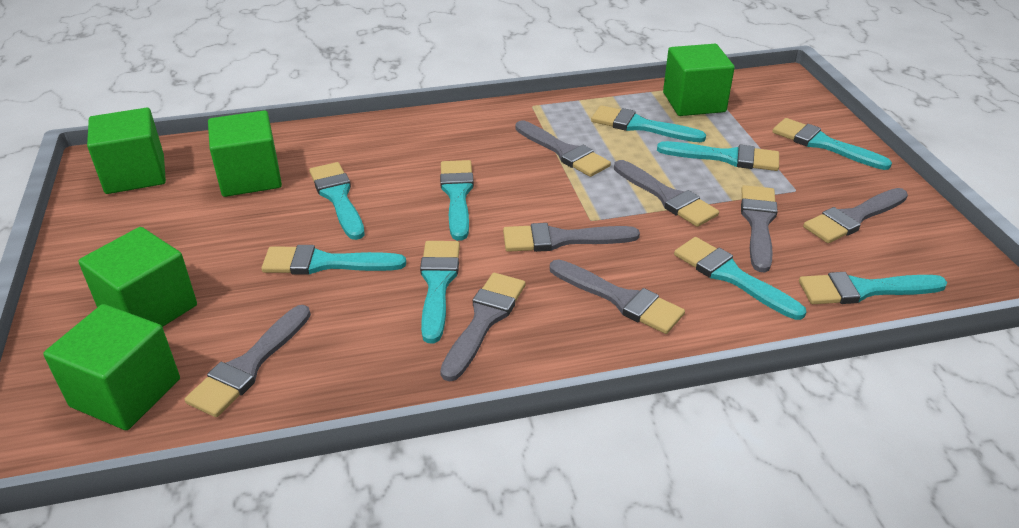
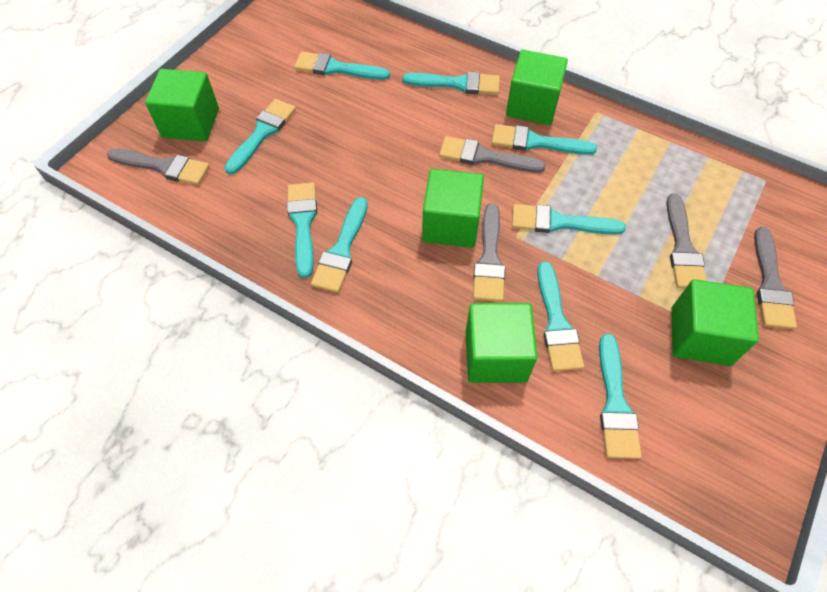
grey brush: 8 -> 5

